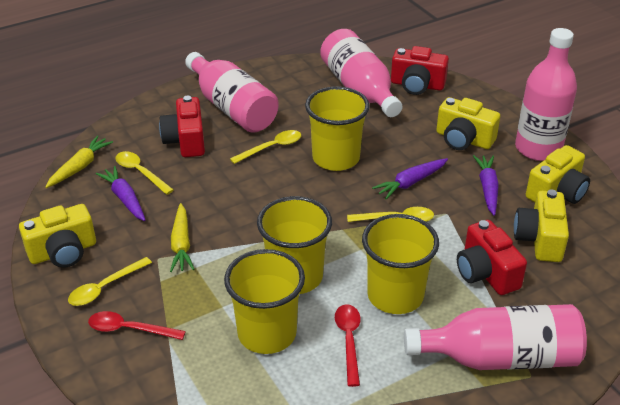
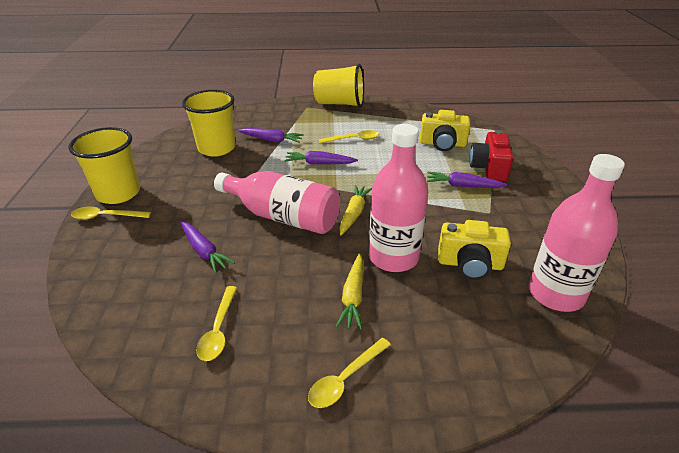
pink bottle: 4 -> 3
purple carrot: 3 -> 4
red camera: 3 -> 1
red spoon: 2 -> 0
yellow camera: 4 -> 2
yellow cup: 4 -> 3

